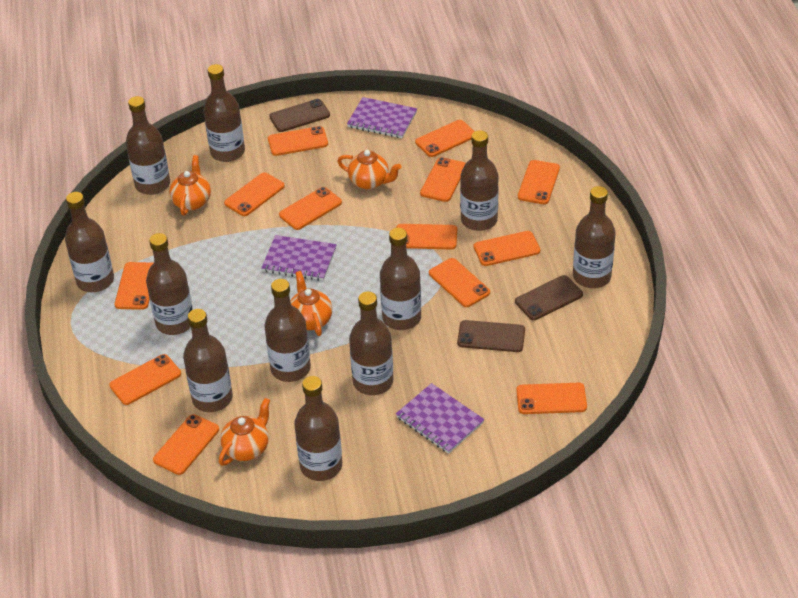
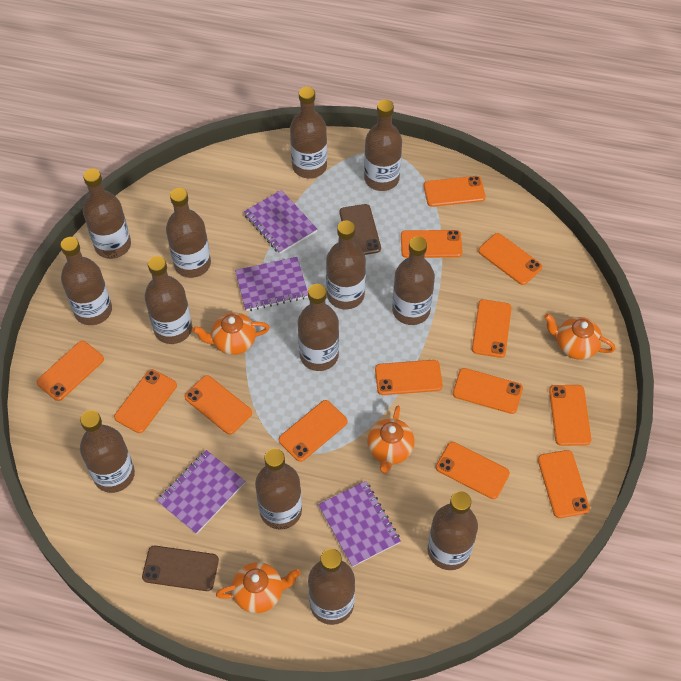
brown bottle: 11 -> 13
brown phone: 3 -> 2
purple notebook: 3 -> 4

